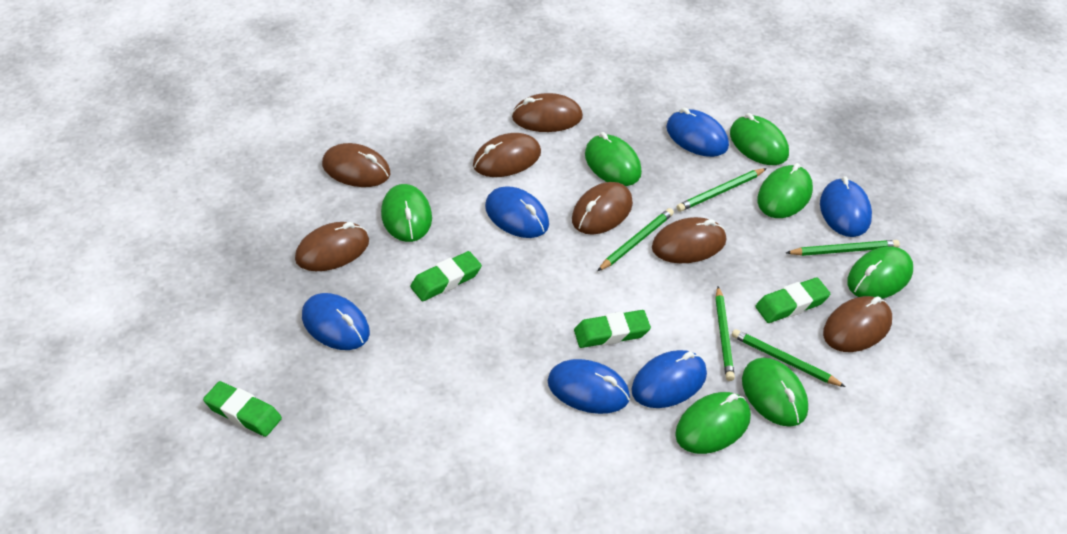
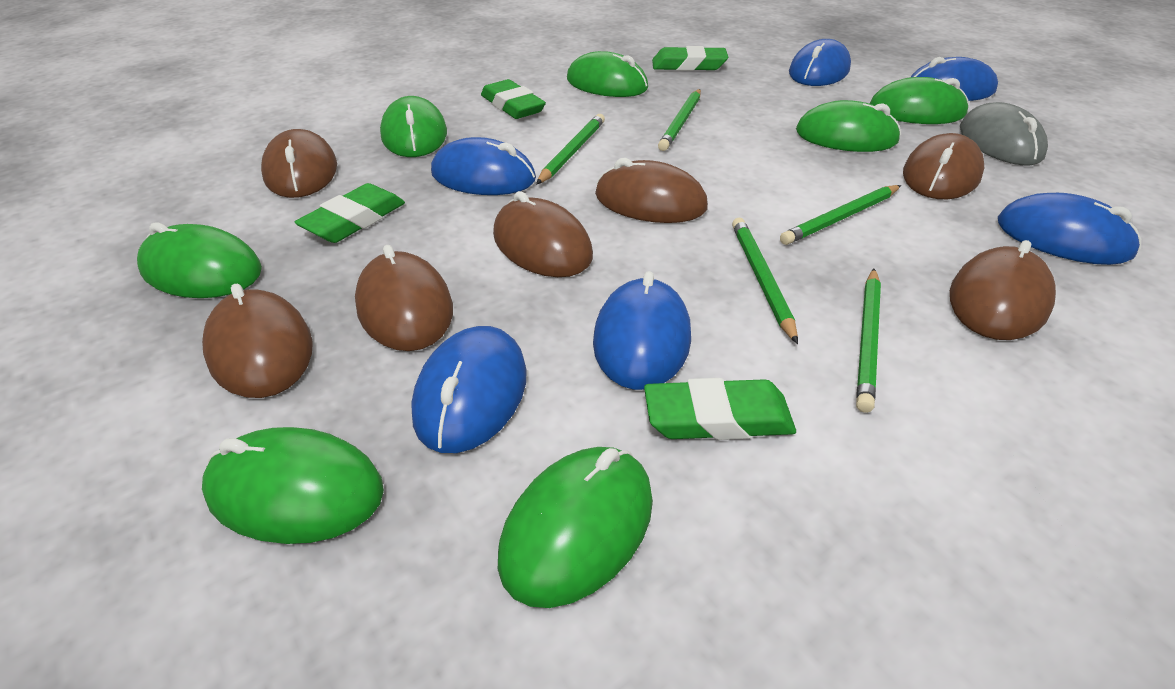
grey mouse: 0 -> 1

